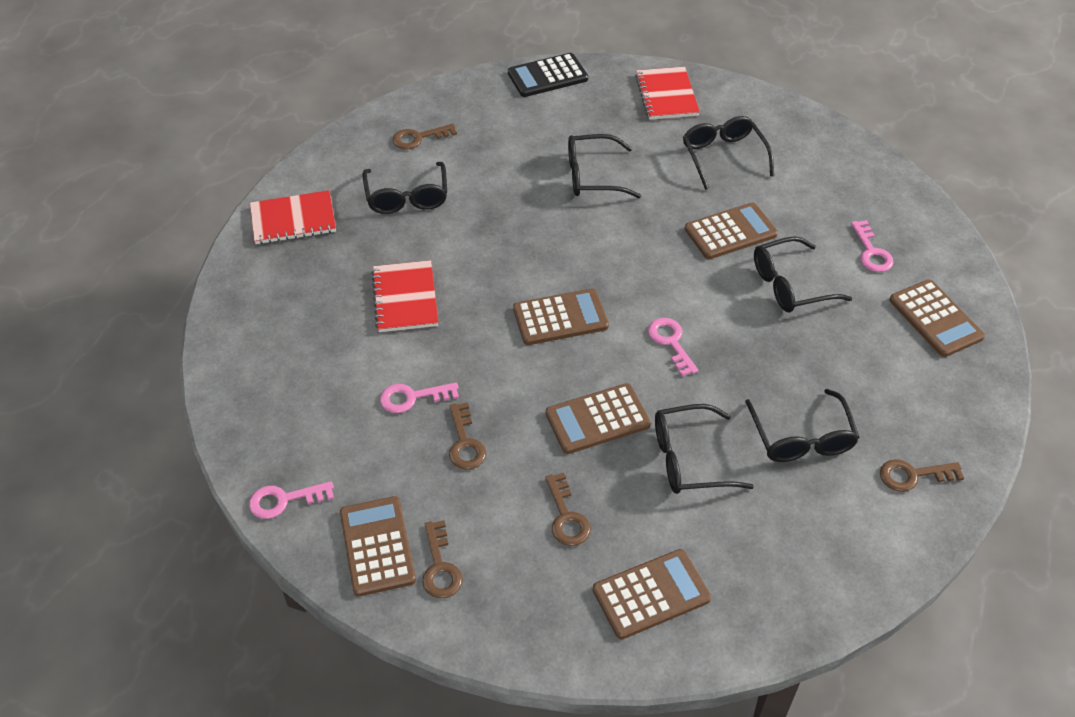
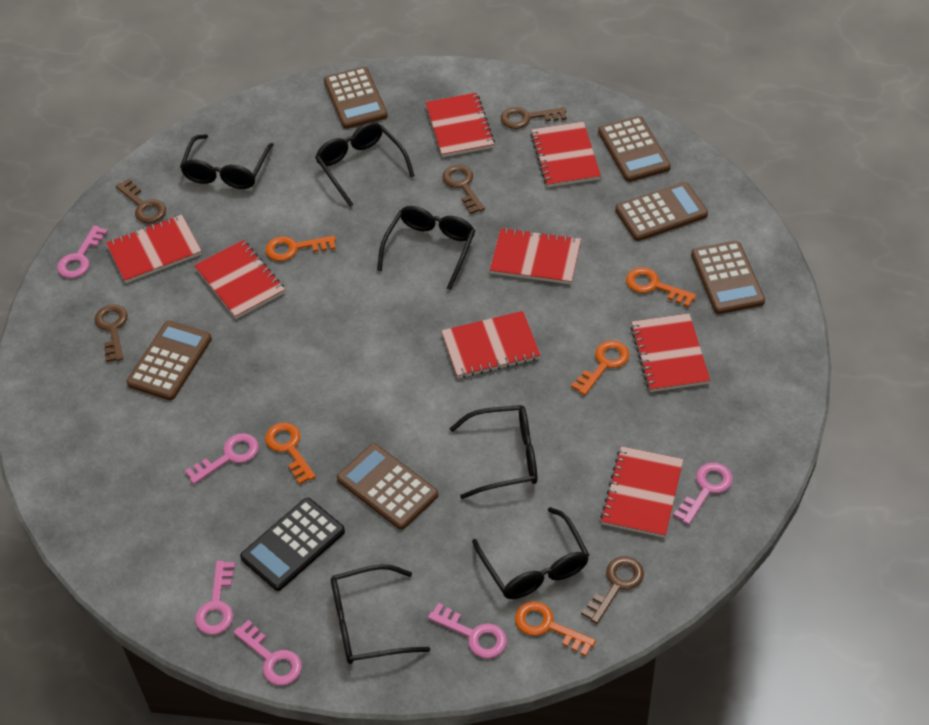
orange key: 0 -> 5
pink key: 4 -> 6
red notebook: 3 -> 8

